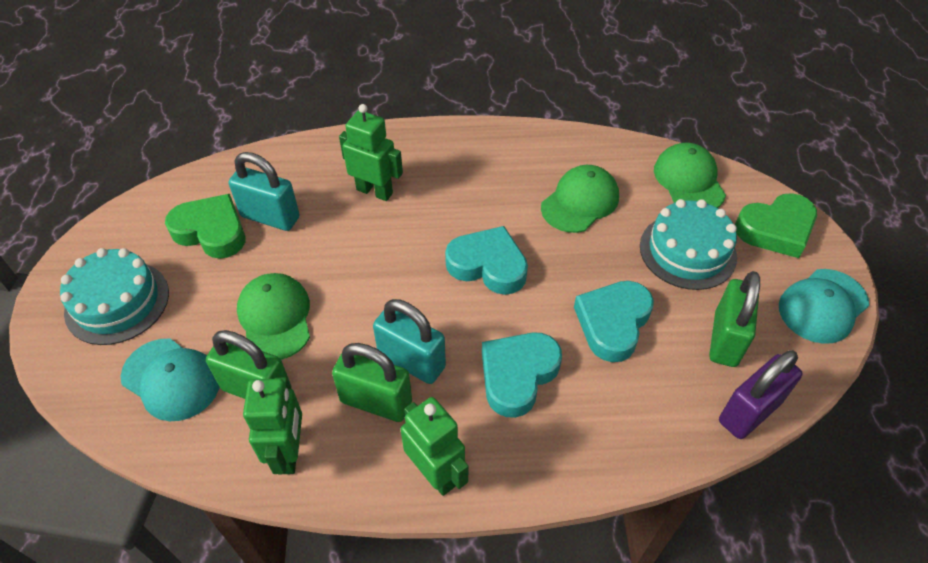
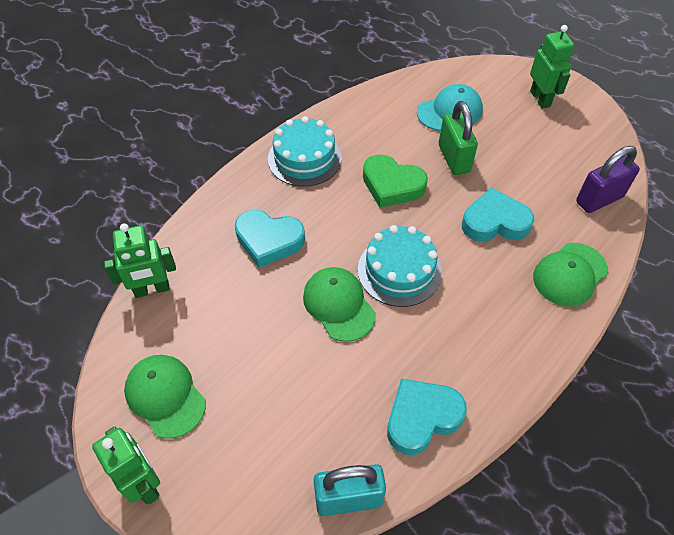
green heart: 2 -> 1
green padlock: 3 -> 1
turquoise cap: 2 -> 1
turquoise padlock: 2 -> 1

